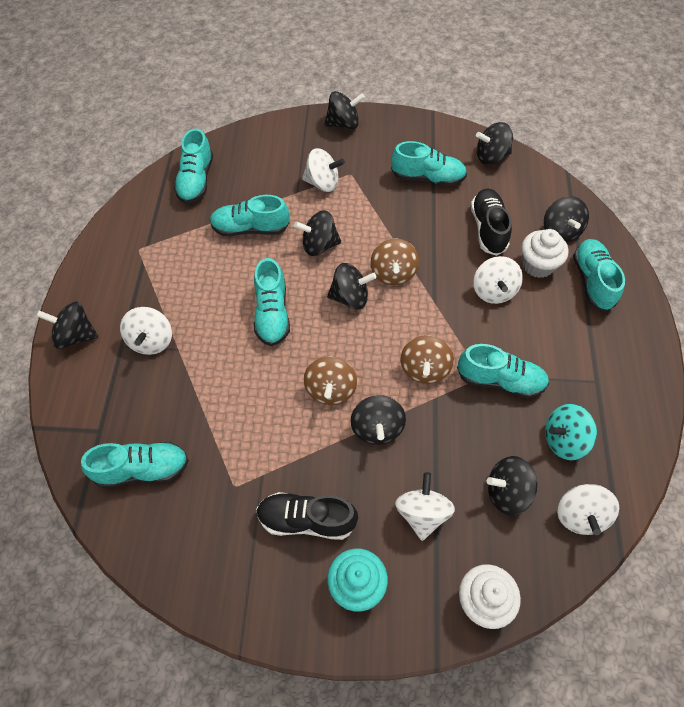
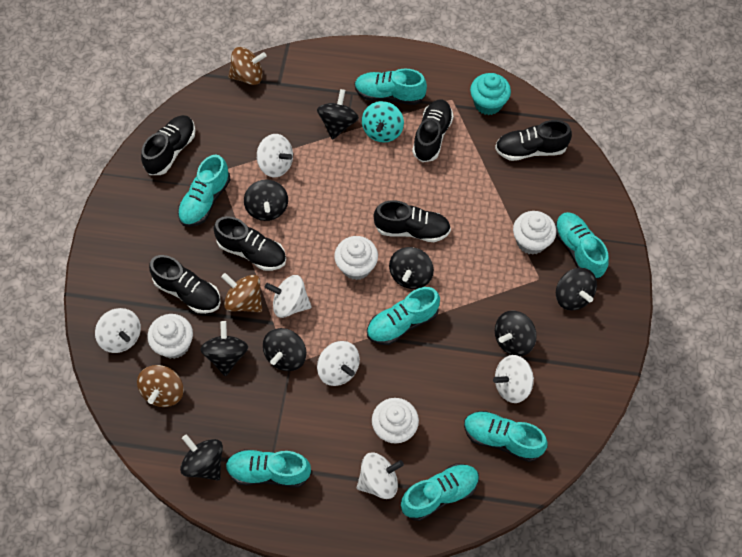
black shoe: 2 -> 6
white cupcake: 2 -> 4
white spinning top: 5 -> 6

